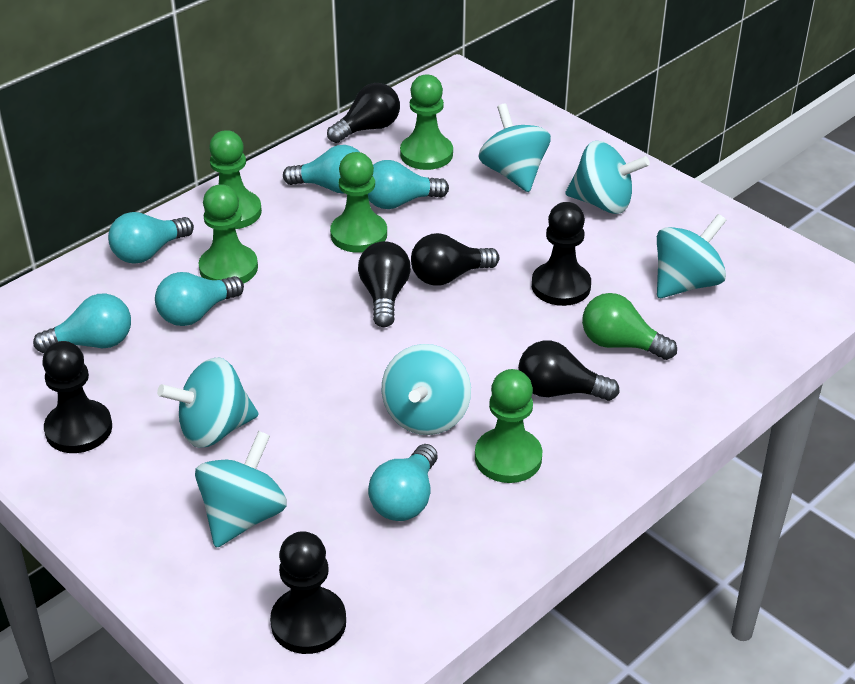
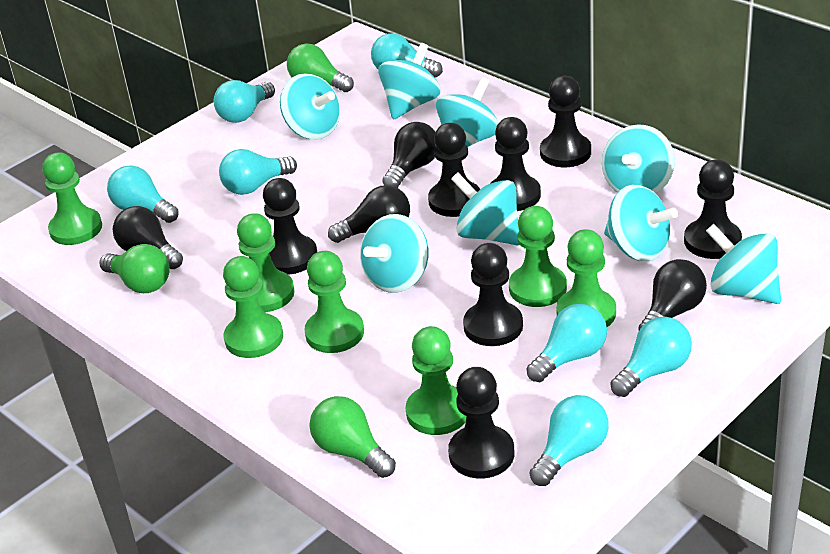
black pawn: 3 -> 7
green light bulb: 1 -> 3
green pawn: 5 -> 7
turquoise light bulb: 6 -> 7
turquoise spinning top: 6 -> 8

